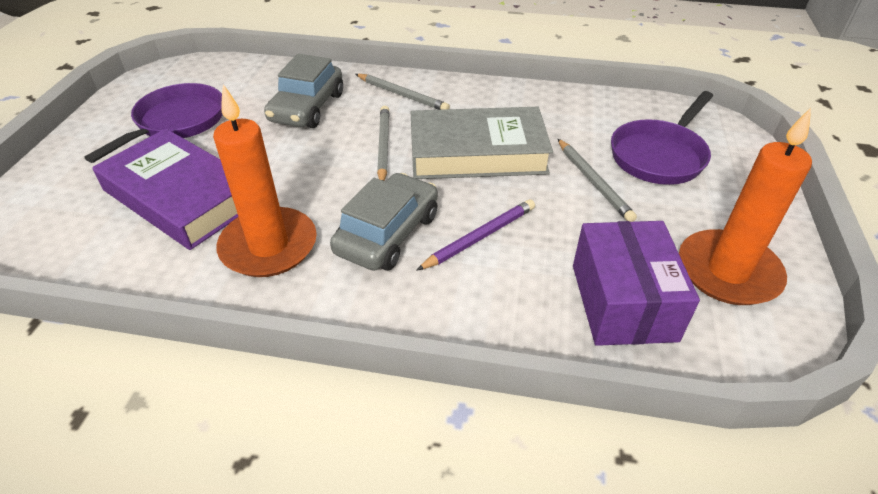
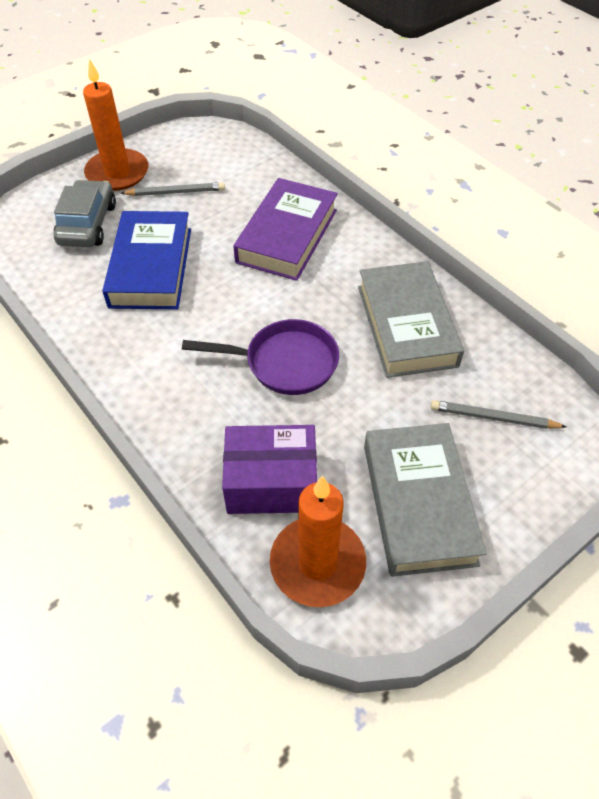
blue book: 0 -> 1
grey book: 1 -> 2
grey car: 2 -> 1
grey pencil: 3 -> 2
purple pan: 2 -> 1
purple pencil: 1 -> 0

